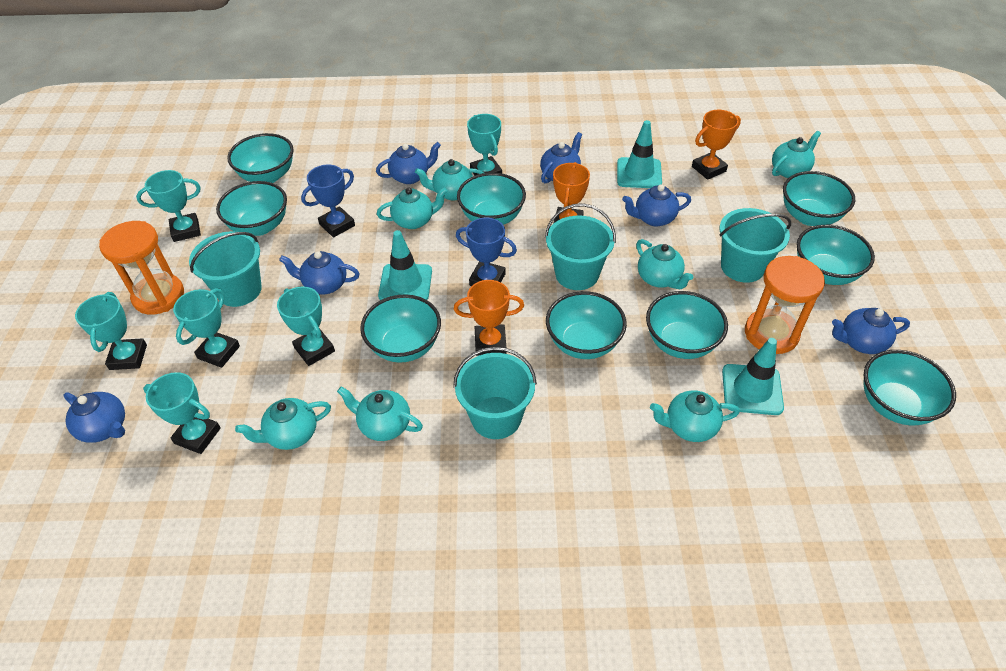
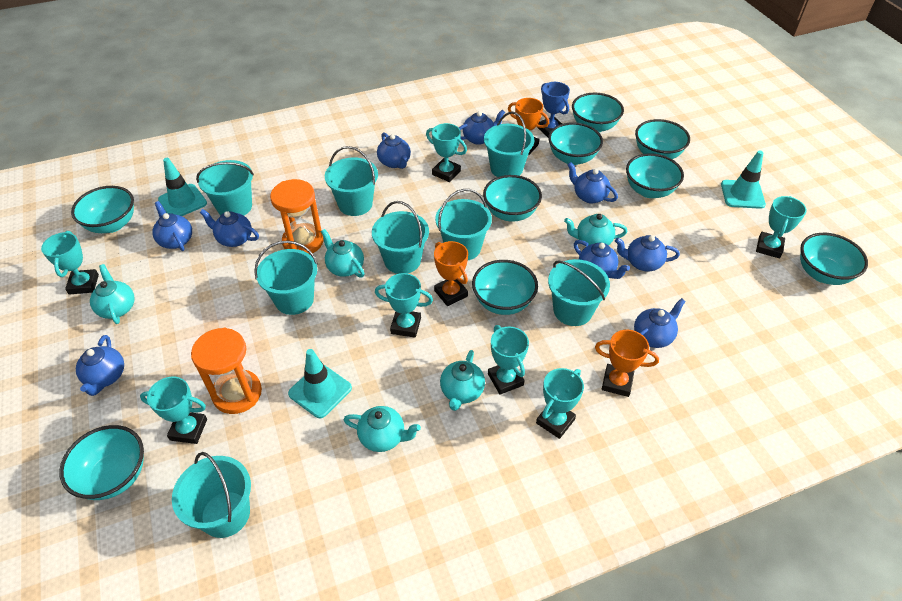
blue teapot: 6 -> 9
blue trophy: 2 -> 1
turquoise bucket: 4 -> 8
turquoise teapot: 7 -> 5
turquoise trophy: 6 -> 7

